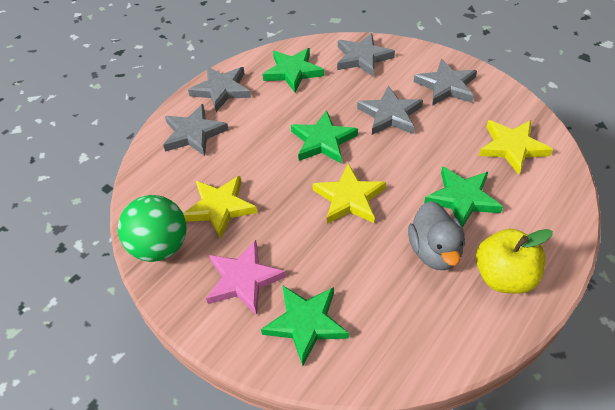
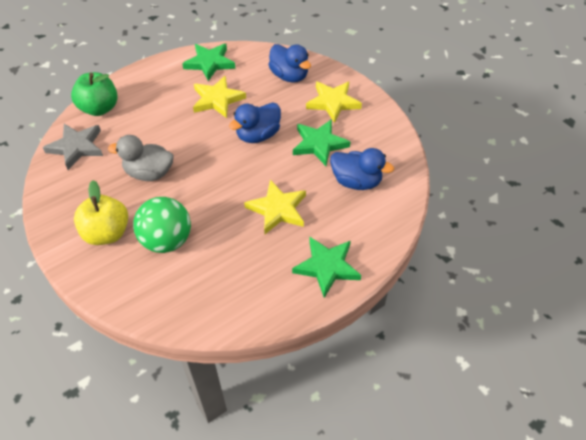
blue duck: 0 -> 3
green apple: 0 -> 1
green star: 4 -> 3
grey star: 5 -> 1
pink star: 1 -> 0

